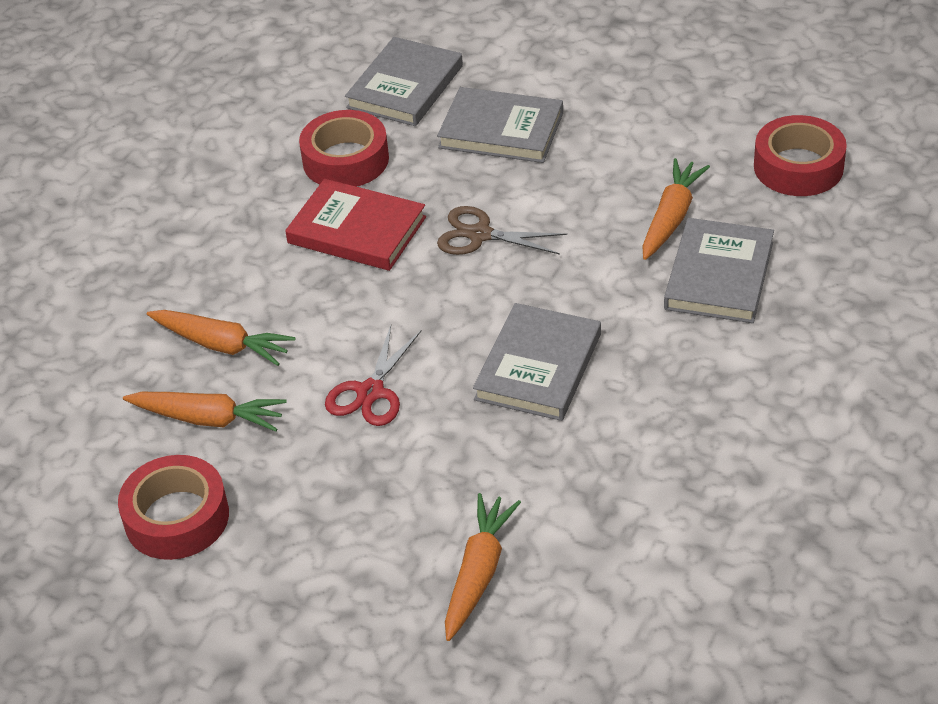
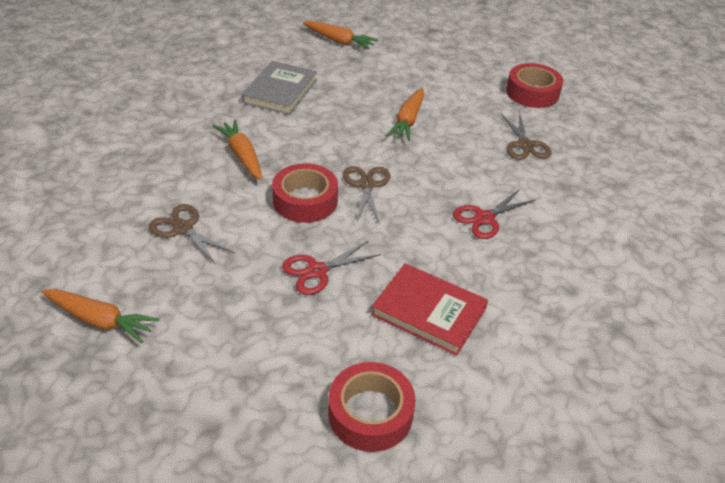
brown scissors: 1 -> 3
grey book: 4 -> 1
red scissors: 1 -> 2

